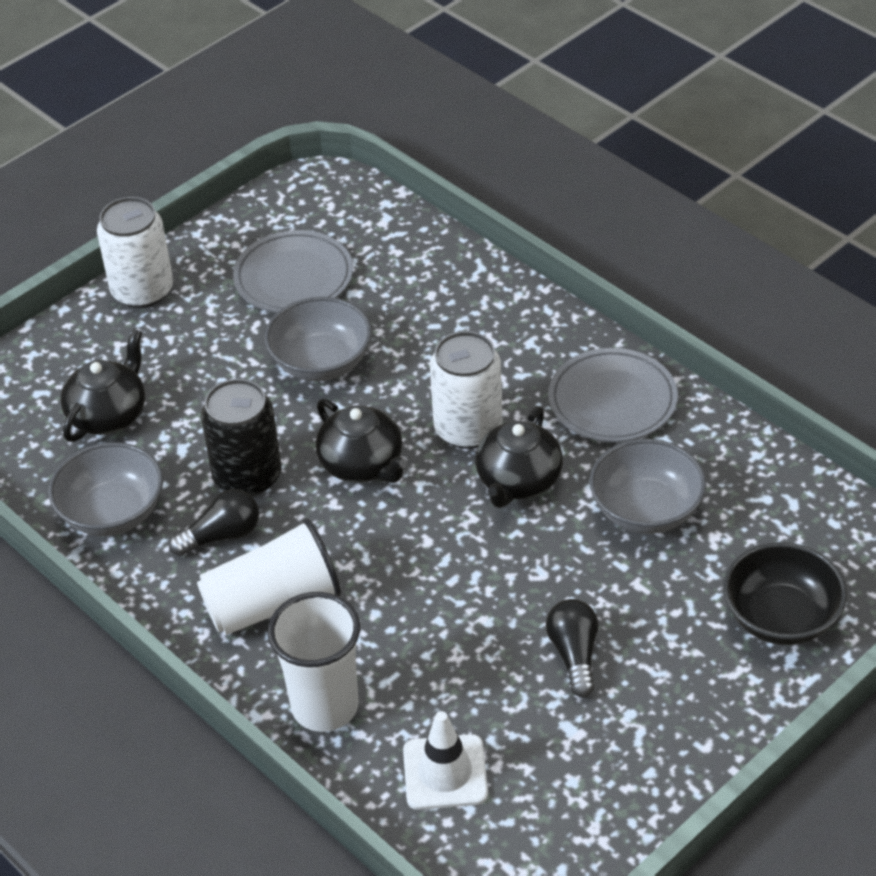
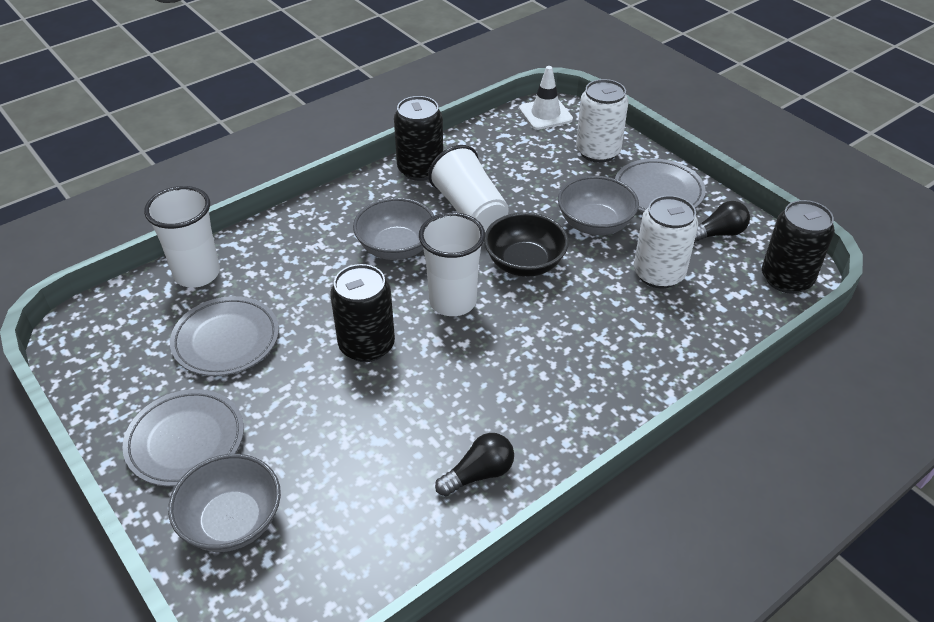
black can: 1 -> 3
black teapot: 3 -> 0
grey plate: 2 -> 3
white cup: 2 -> 3

